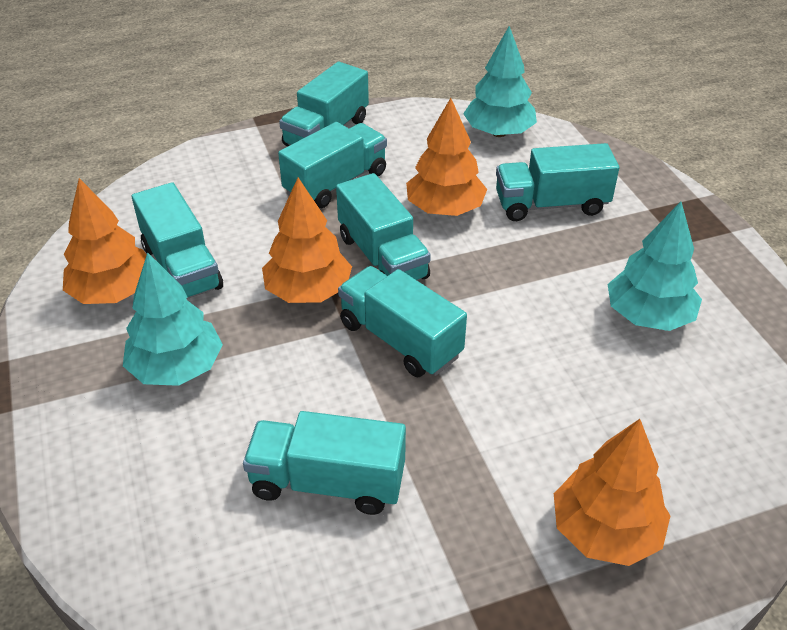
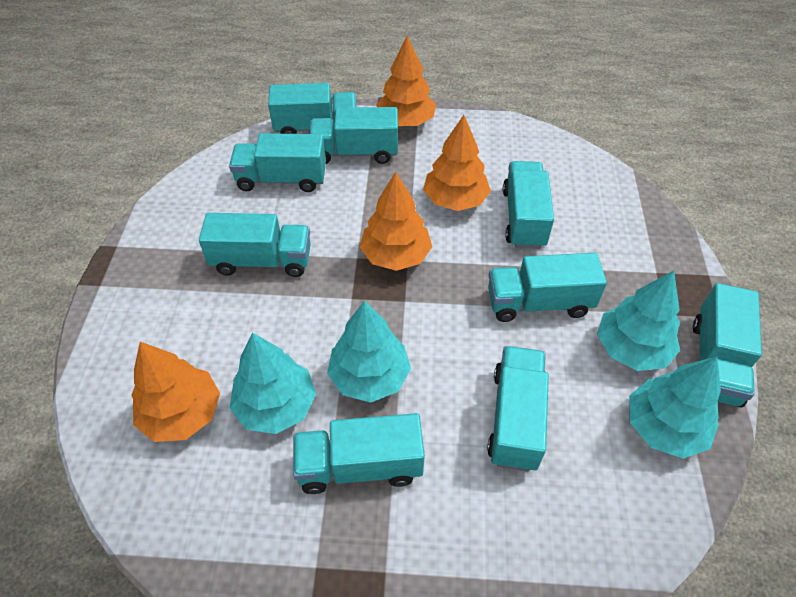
turquoise tree: 3 -> 4
turquoise truck: 7 -> 9

